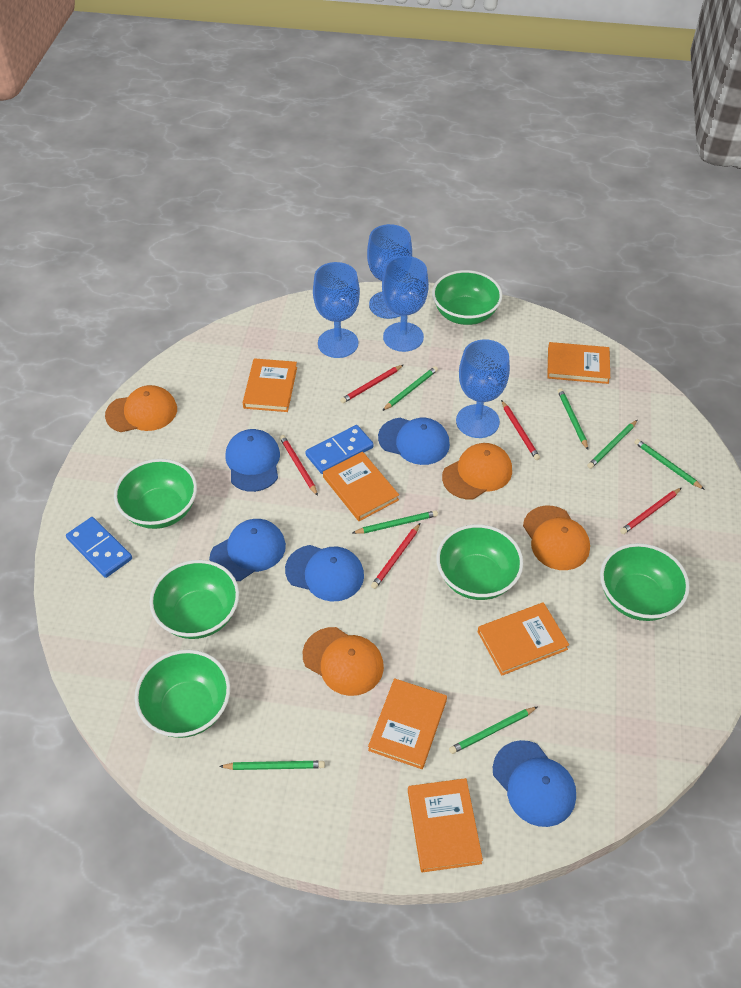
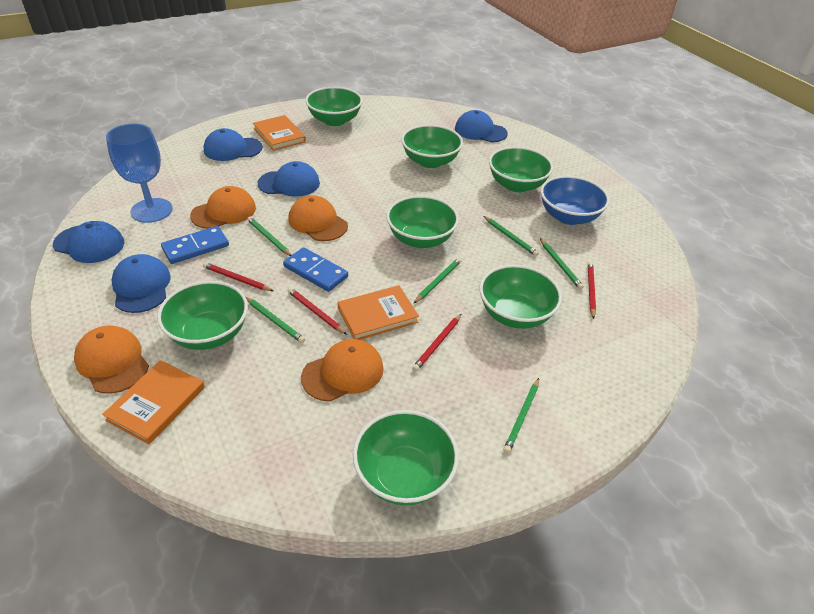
blue bowl: 0 -> 1
blue goblet: 4 -> 1
green bowl: 6 -> 7
green pencil: 7 -> 6
orange book: 6 -> 3
red pencil: 5 -> 4

